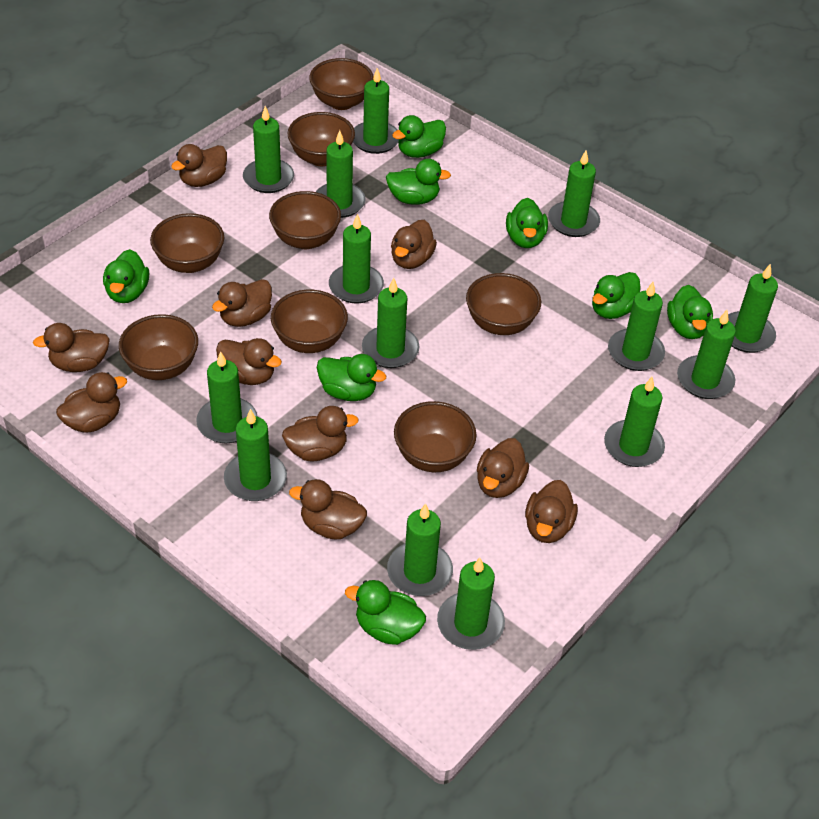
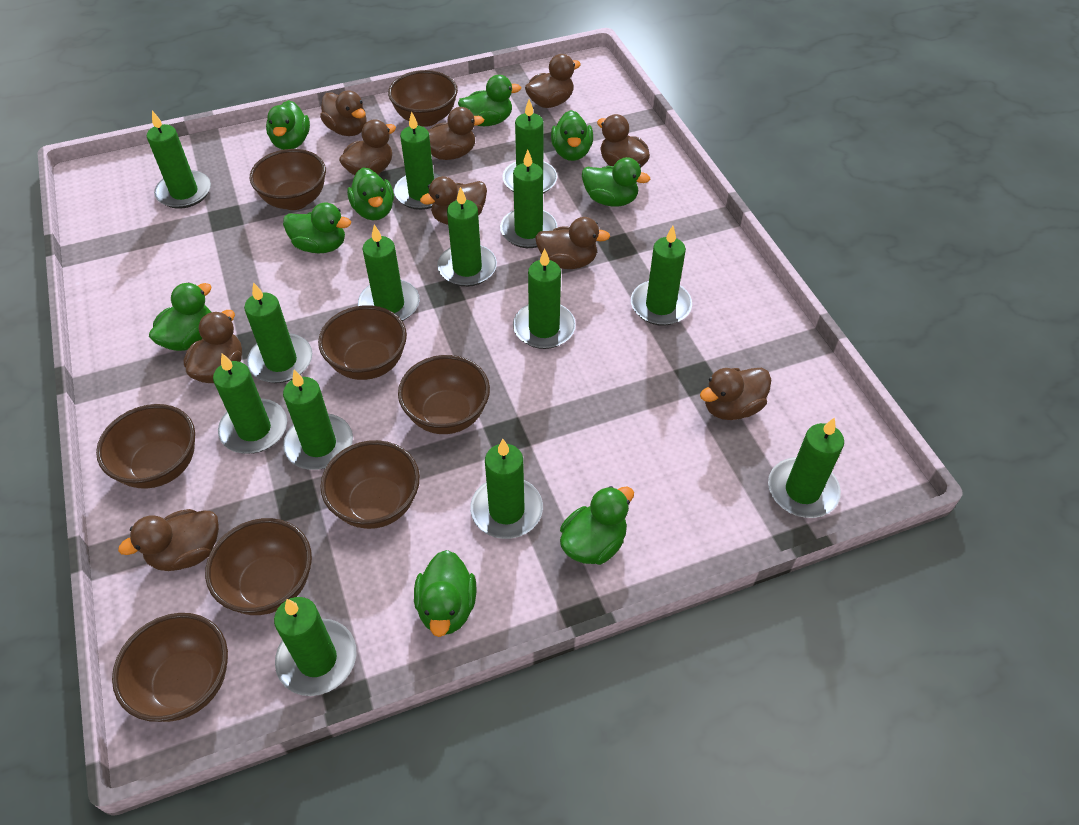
green duck: 8 -> 9

